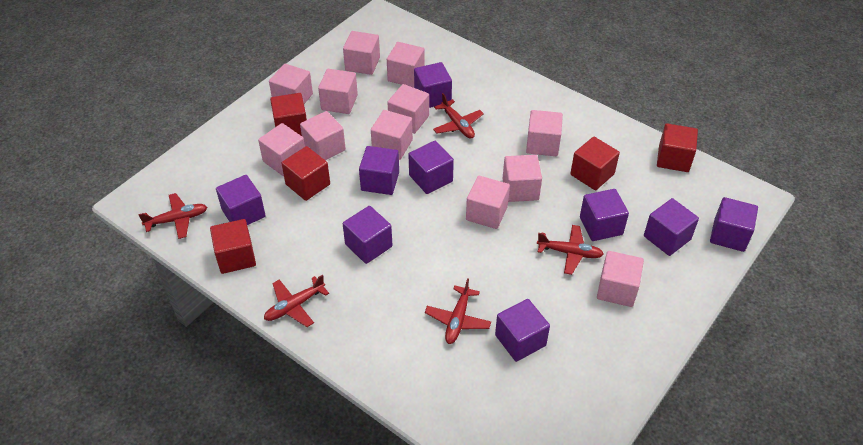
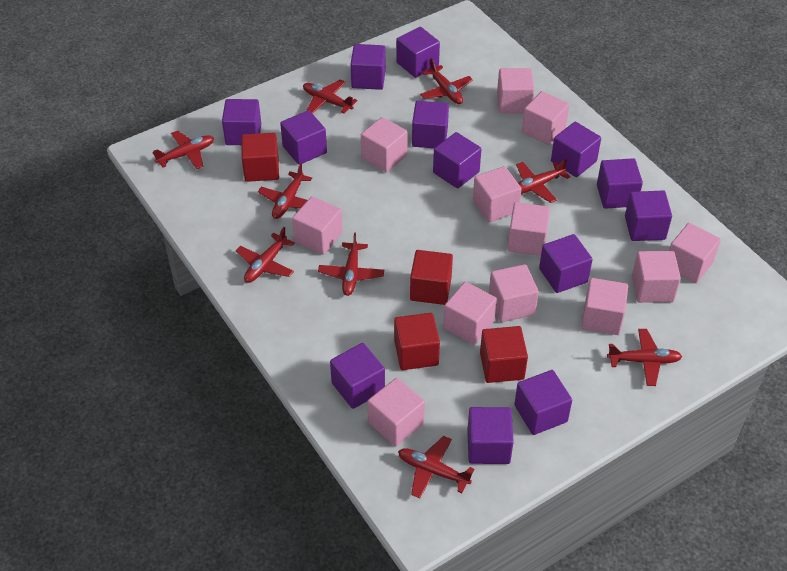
purple cube: 9 -> 13
red cube: 5 -> 4
red plane: 5 -> 9

